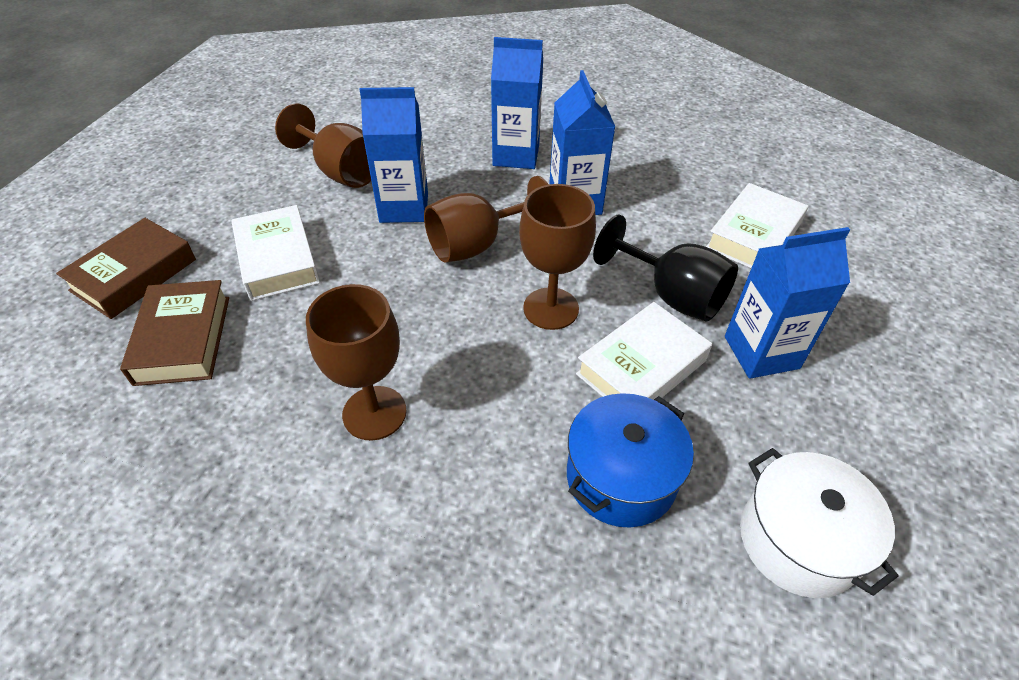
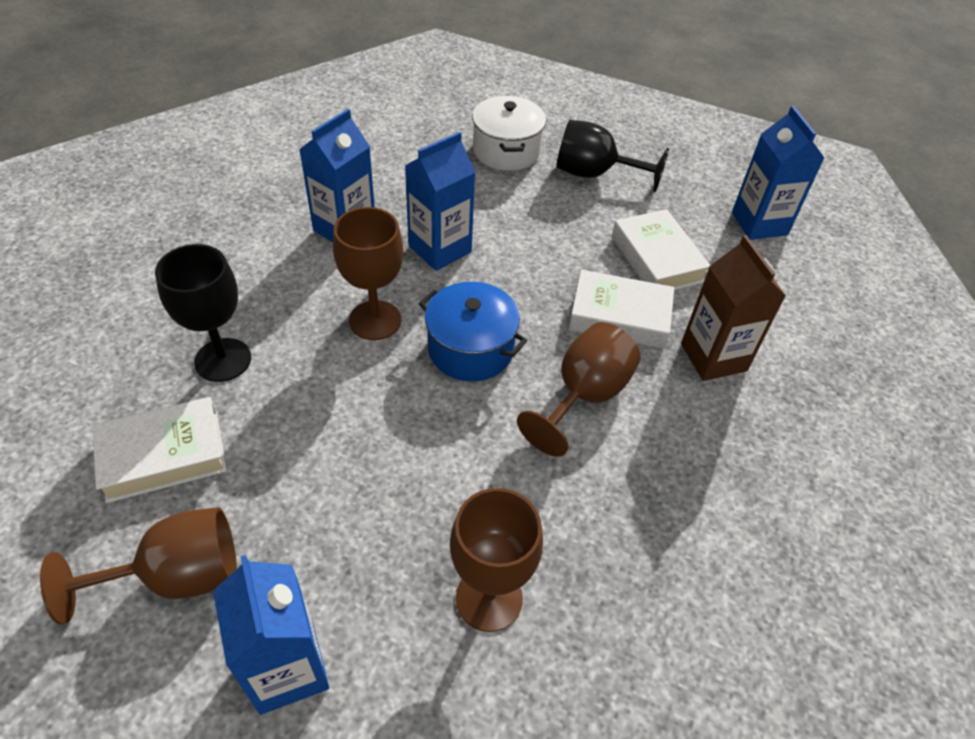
black goblet: 1 -> 2
brown book: 2 -> 0
brown carton: 0 -> 1

